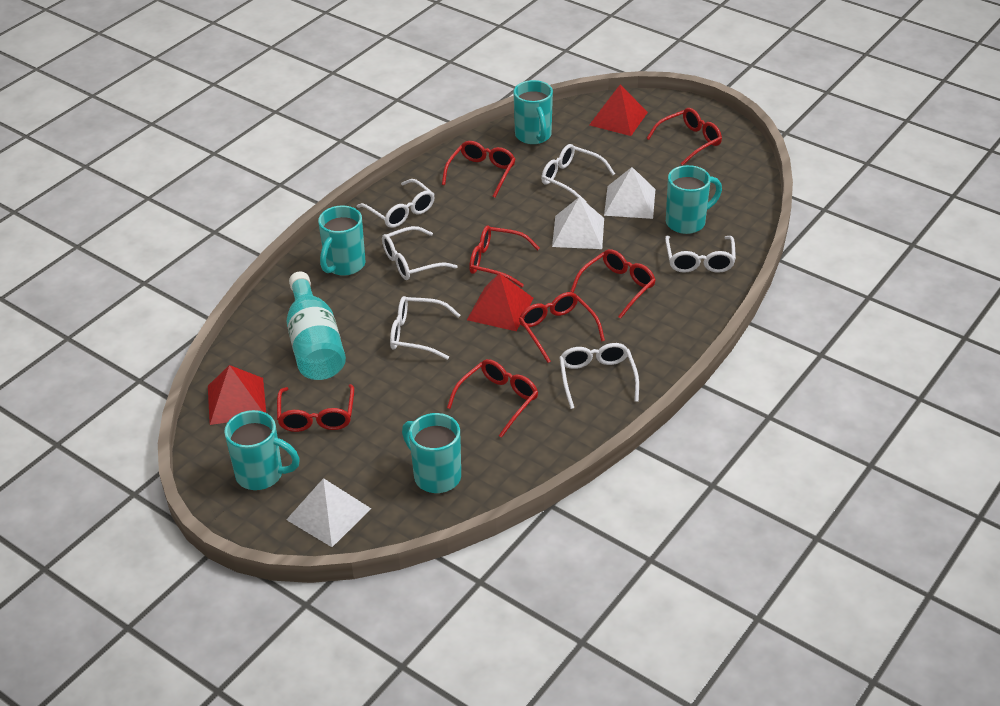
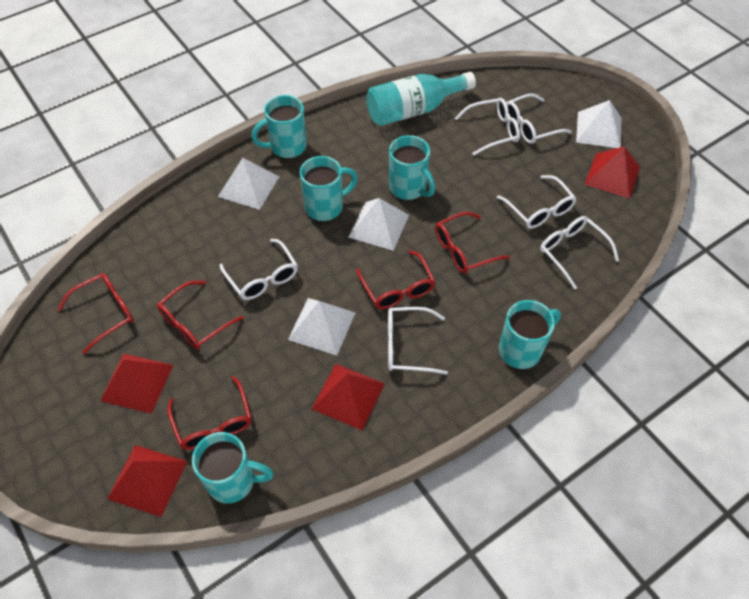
red glasses: 7 -> 5
red pyramid: 3 -> 4
white pyramid: 3 -> 4

